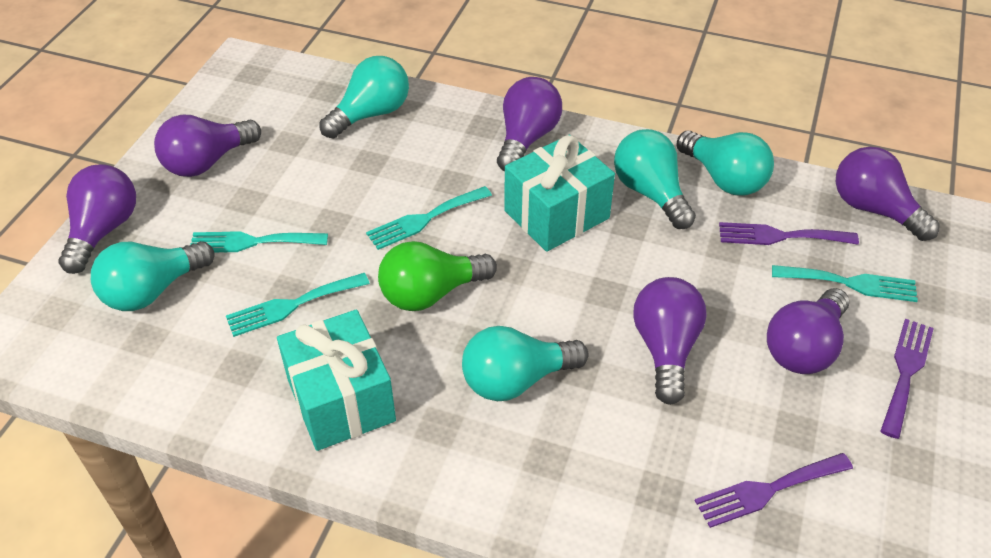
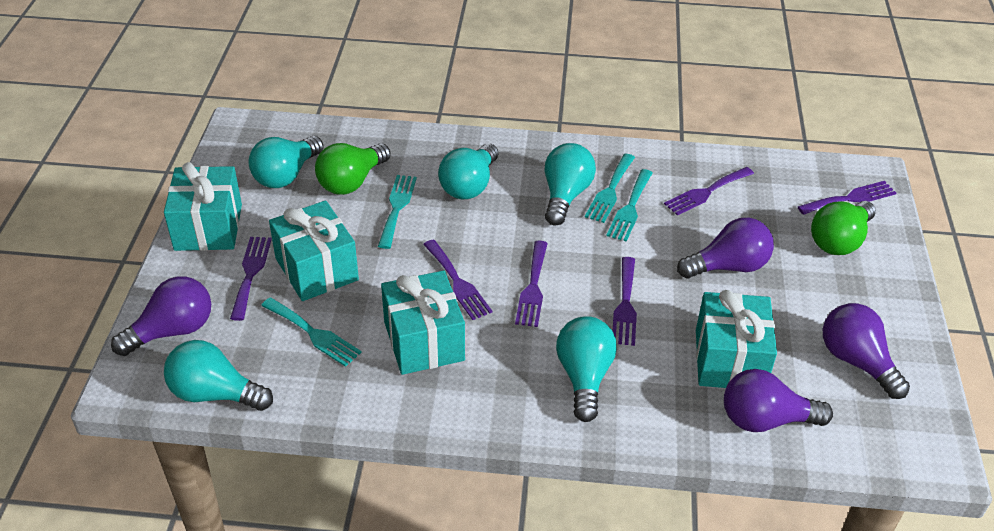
green light bulb: 1 -> 2
purple fork: 3 -> 6
purple light bulb: 6 -> 4
turquoise gift: 2 -> 4

